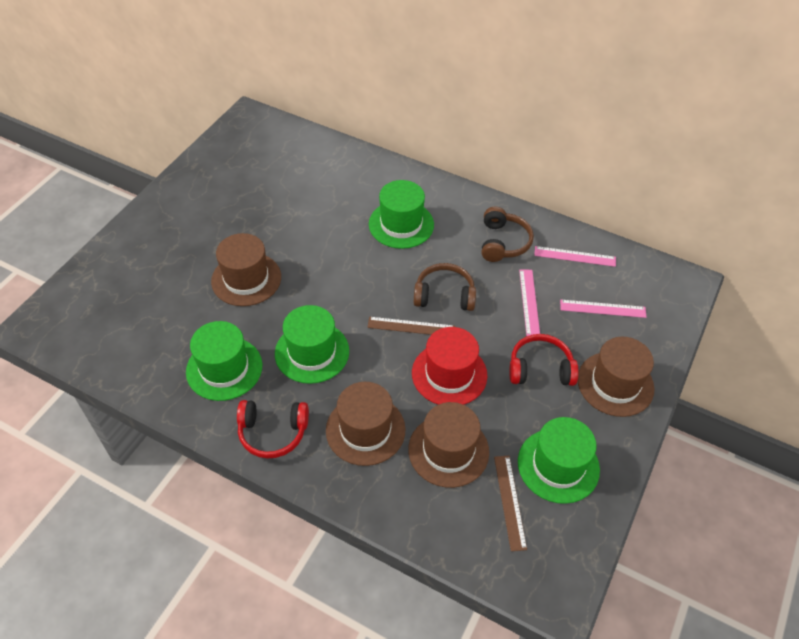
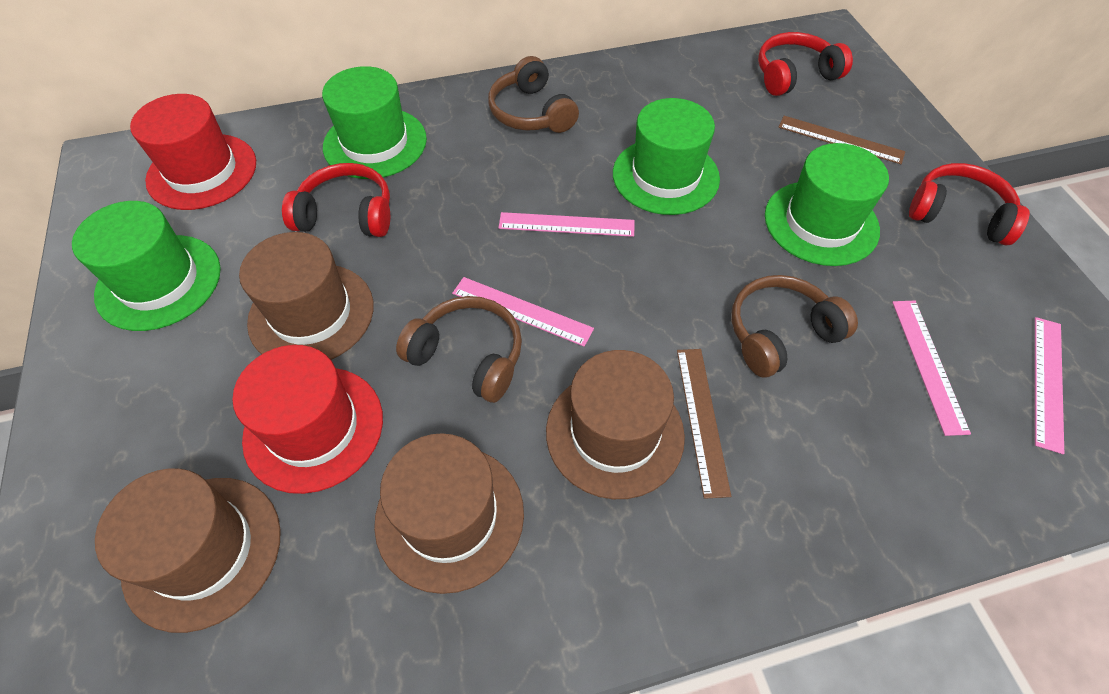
brown headphones: 2 -> 3
pink ruler: 3 -> 4
red hat: 1 -> 2
red headphones: 2 -> 3

